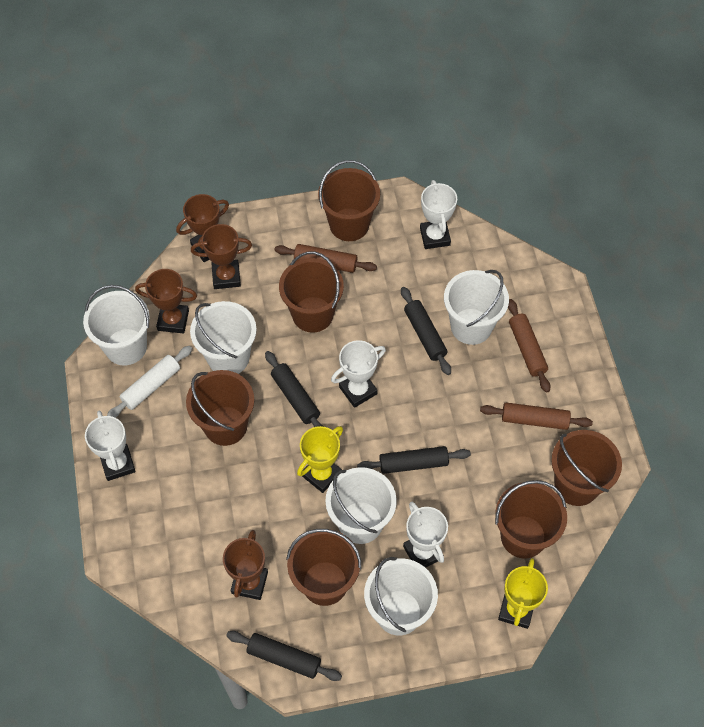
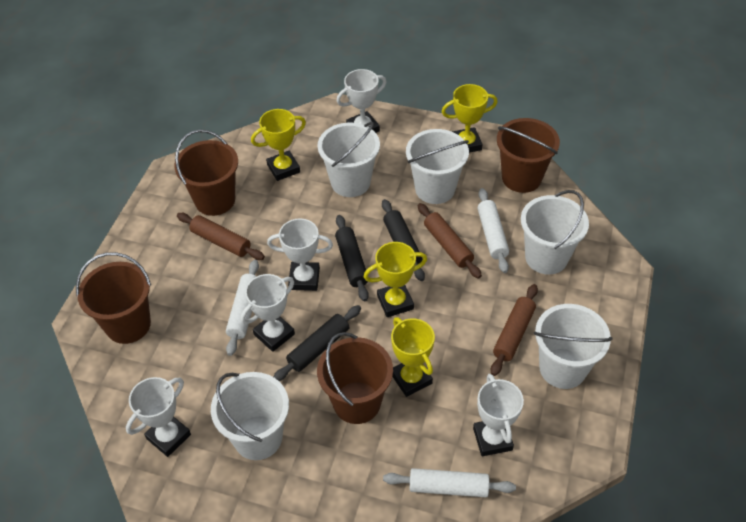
black rolling pin: 4 -> 3
brown bucket: 6 -> 4
brown trophy: 4 -> 0
white rolling pin: 1 -> 3
white trophy: 4 -> 5
yellow trophy: 2 -> 4

